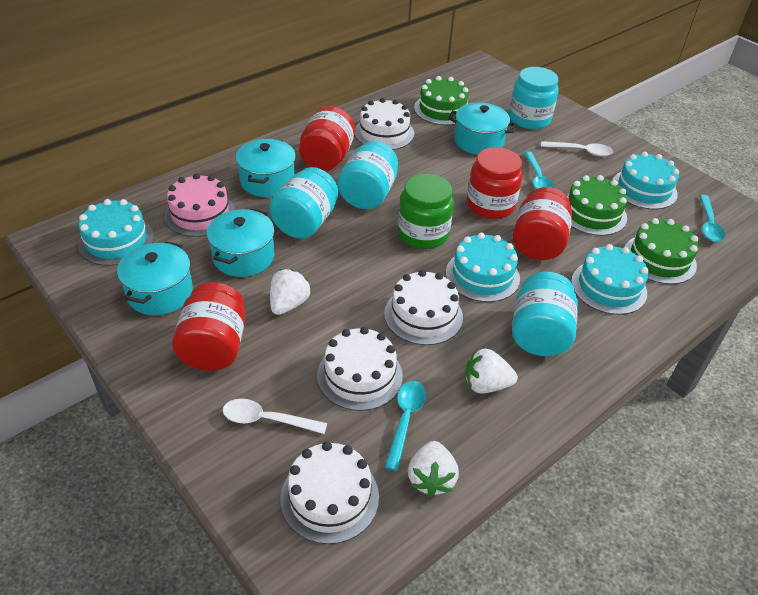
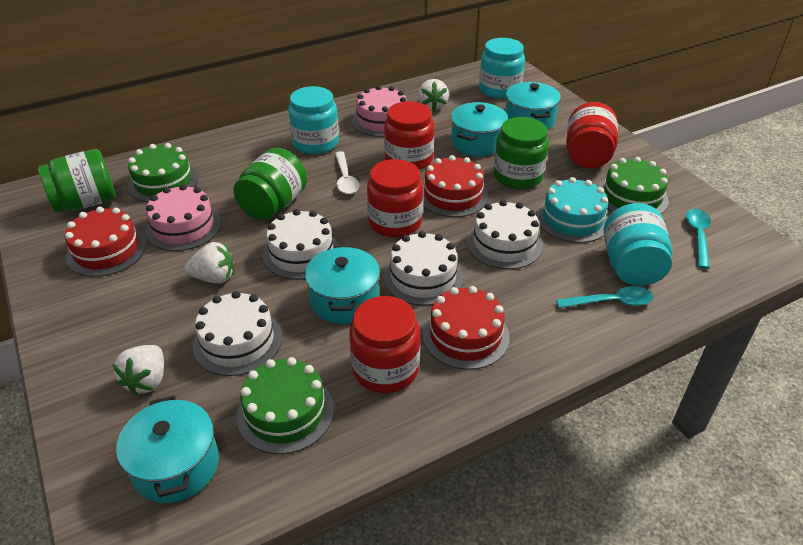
green jar: 1 -> 3
pink cake: 1 -> 2
red cake: 0 -> 3
turquoise cake: 4 -> 1
turquoise jar: 4 -> 3
turquoise spoon: 3 -> 2
white spoon: 2 -> 1

